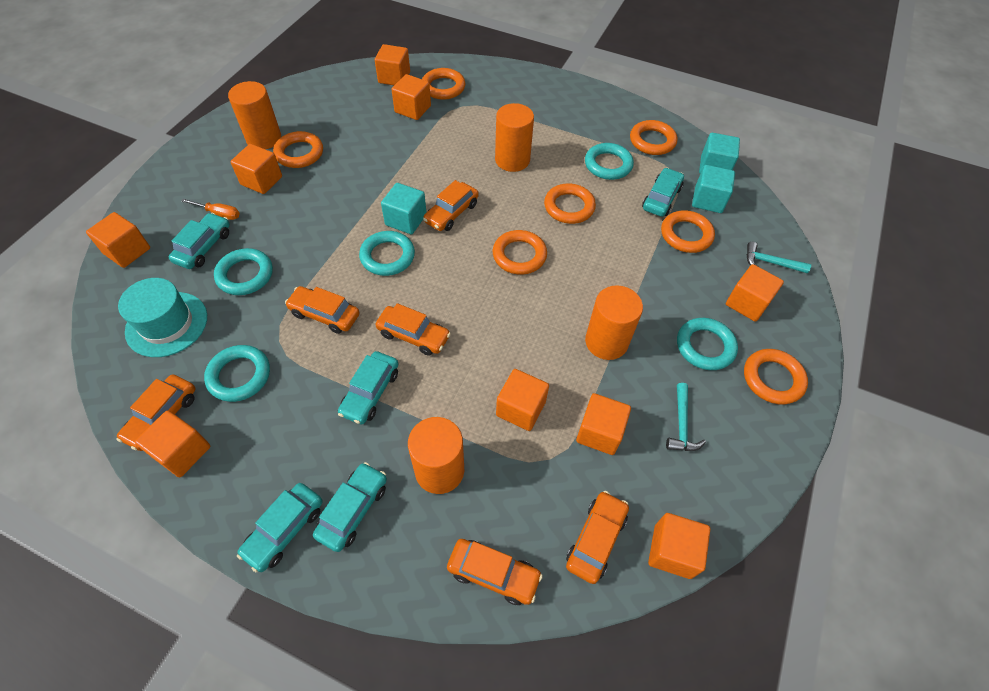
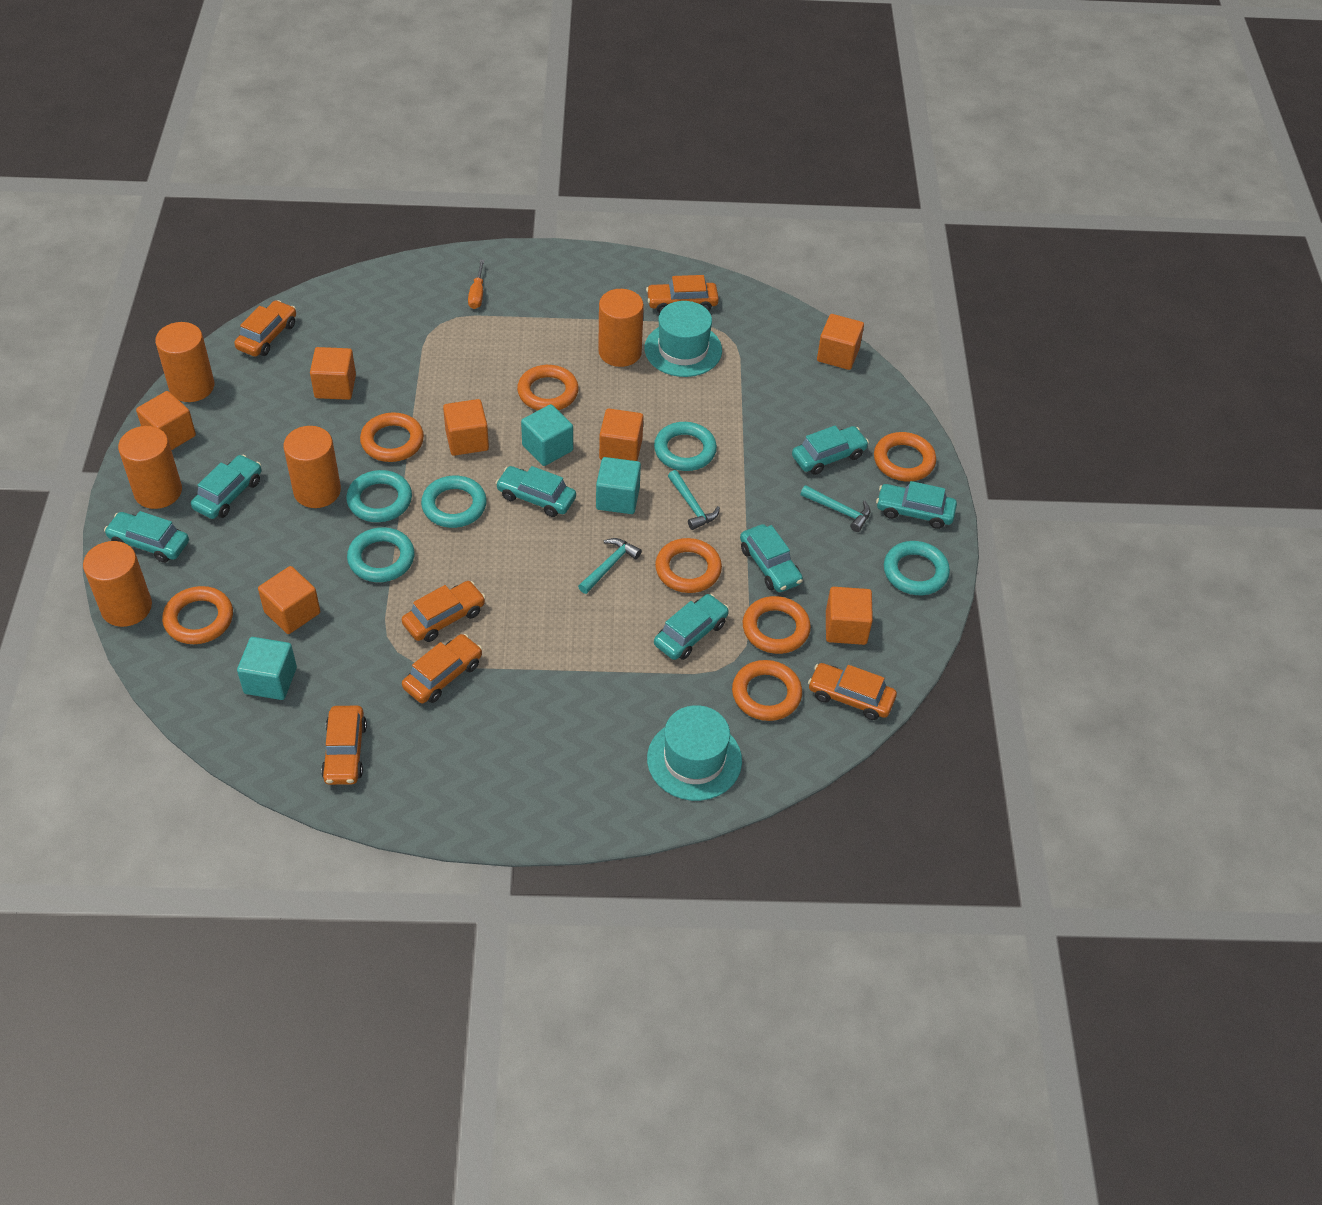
orange cube: 9 -> 7
orange cylinder: 4 -> 5
turquoise car: 5 -> 7
turquoise hammer: 2 -> 3
turquoise hat: 1 -> 2

